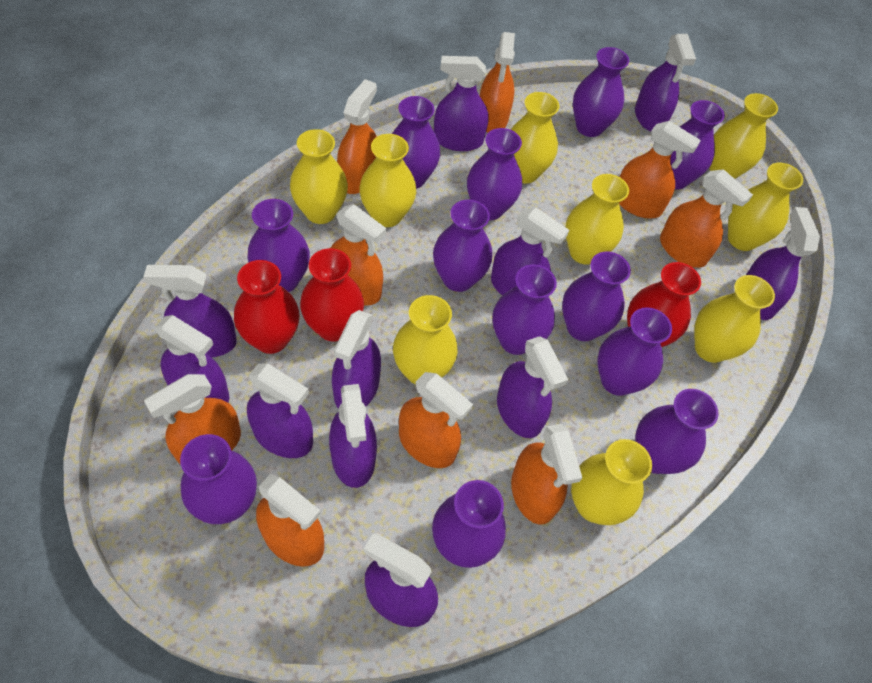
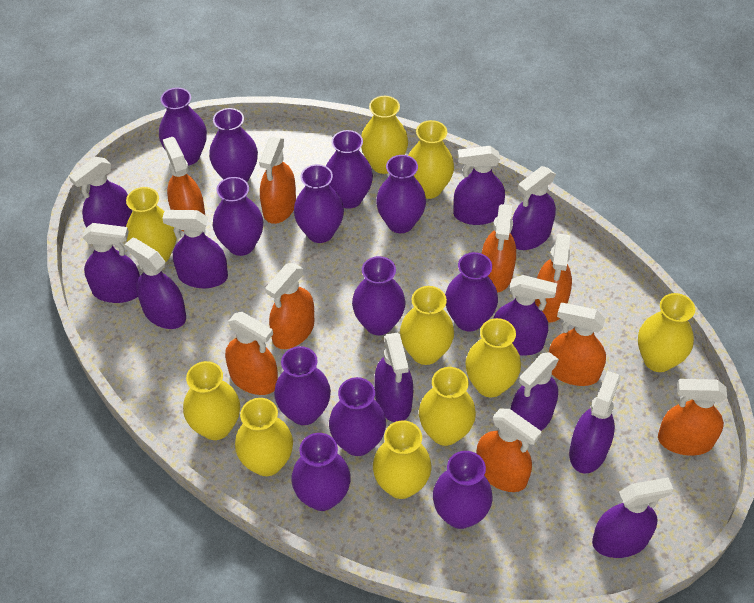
red vase: 3 -> 0
yellow vase: 9 -> 10

